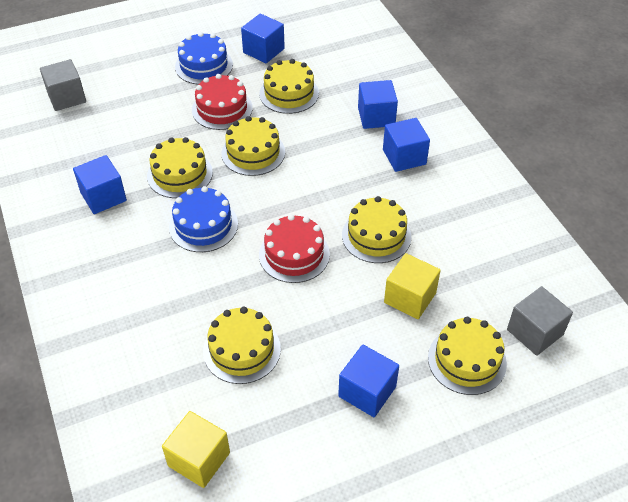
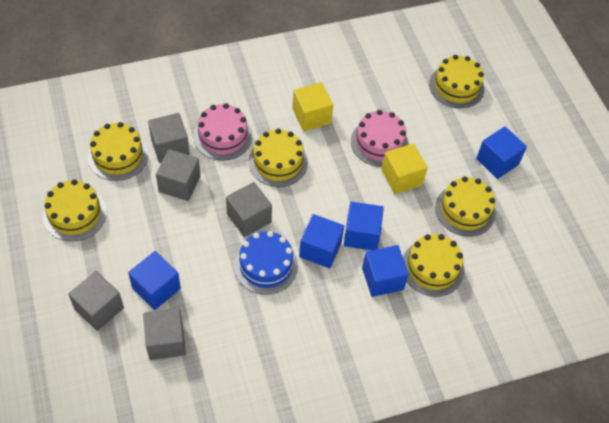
blue cake: 2 -> 1
grey cube: 2 -> 5
pink cake: 0 -> 2
red cake: 2 -> 0

